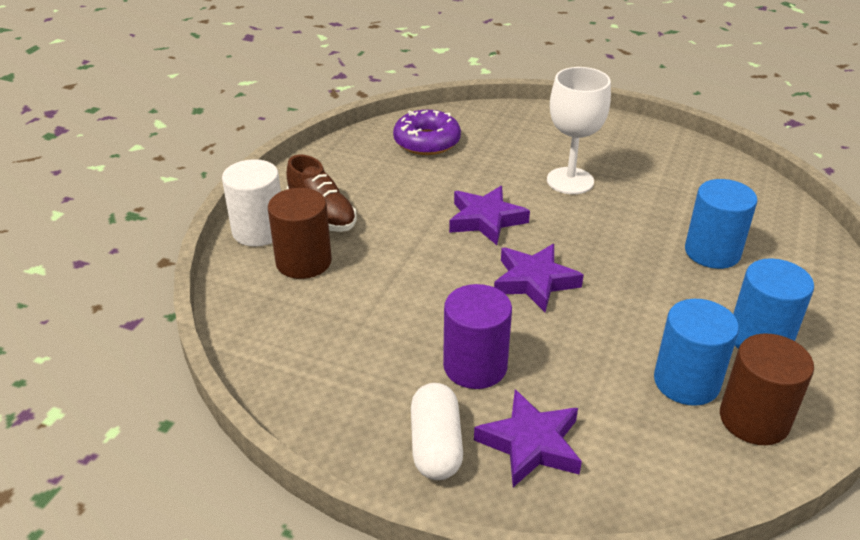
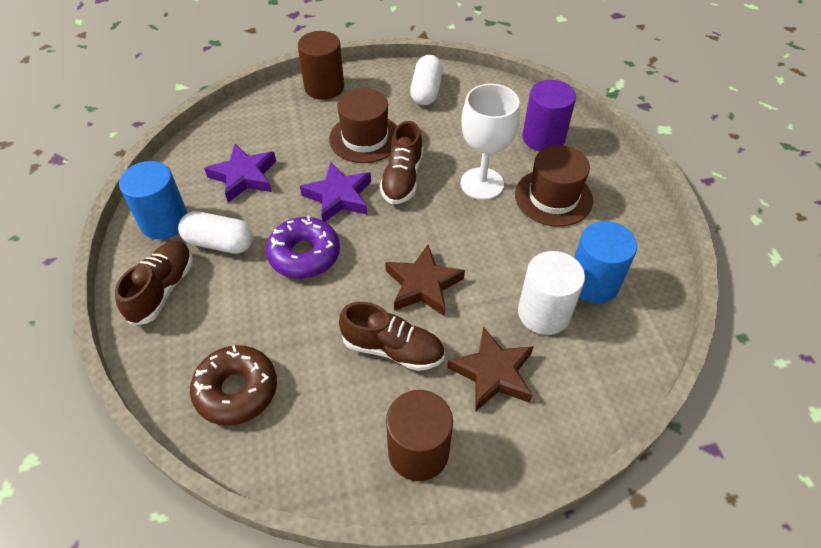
blue cylinder: 3 -> 2
brown donut: 0 -> 1
brown hat: 0 -> 2
brown shoe: 1 -> 3
brown star: 0 -> 2
purple star: 3 -> 2
white capsule: 1 -> 2

